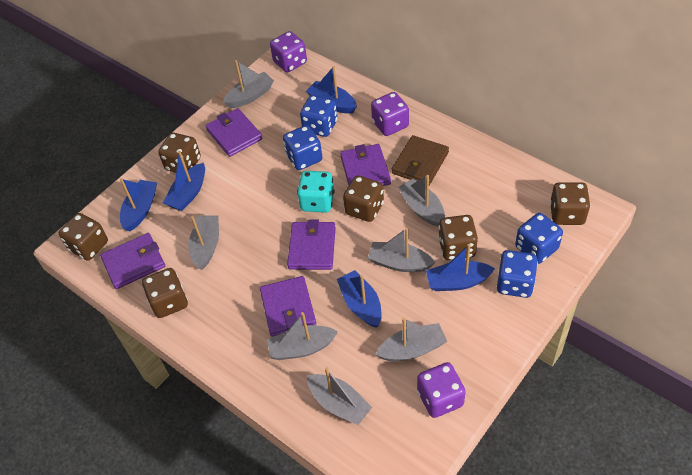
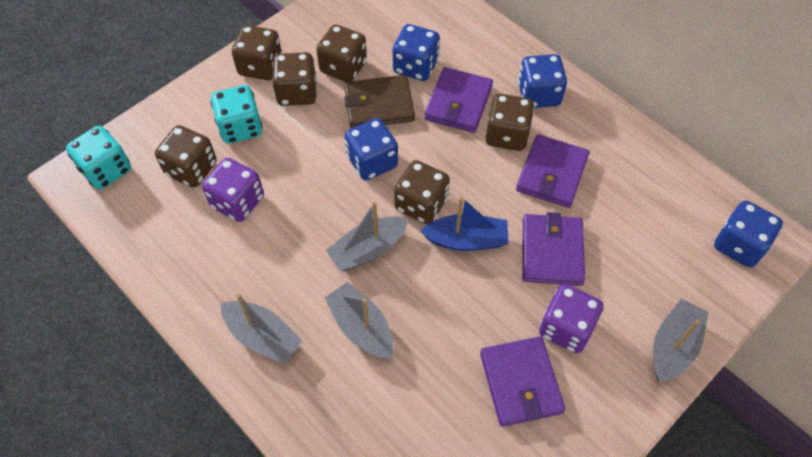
blue boat: 5 -> 1
grey boat: 7 -> 4
purple dice: 3 -> 2
purple wallet: 5 -> 4
turquoise dice: 1 -> 2

